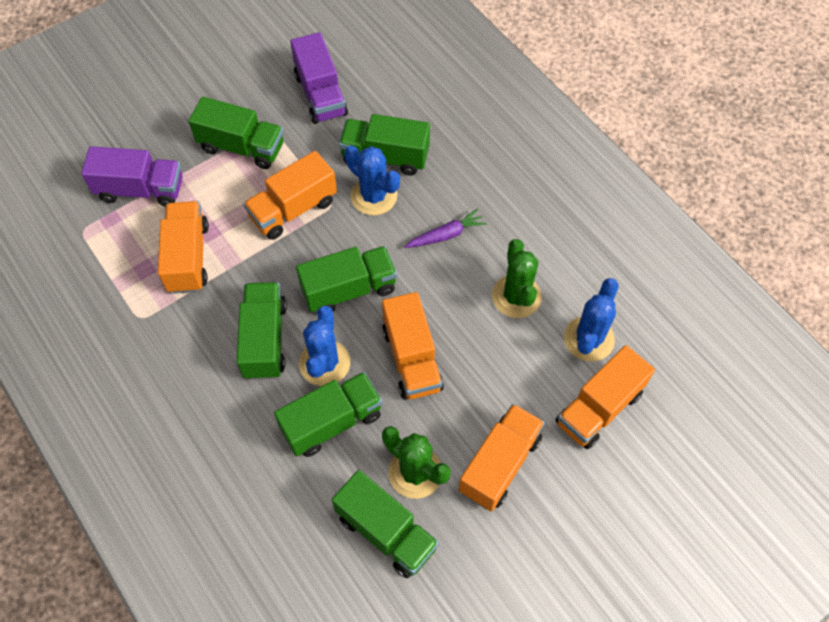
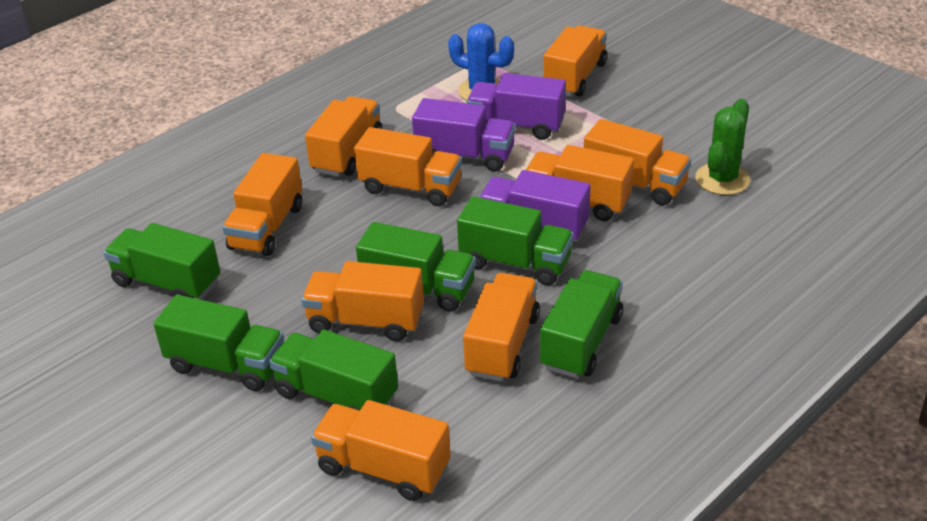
blue cactus: 3 -> 1
green cactus: 2 -> 1
orange truck: 5 -> 9
purple carrot: 1 -> 0
purple truck: 2 -> 3

